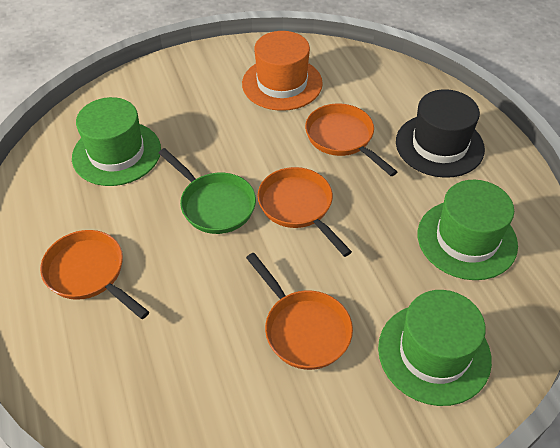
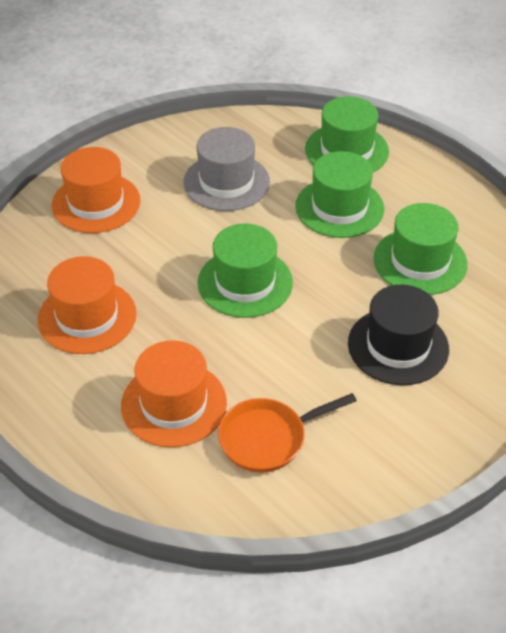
green hat: 3 -> 4
green pan: 1 -> 0
grey hat: 0 -> 1
orange hat: 1 -> 3
orange pan: 4 -> 1

